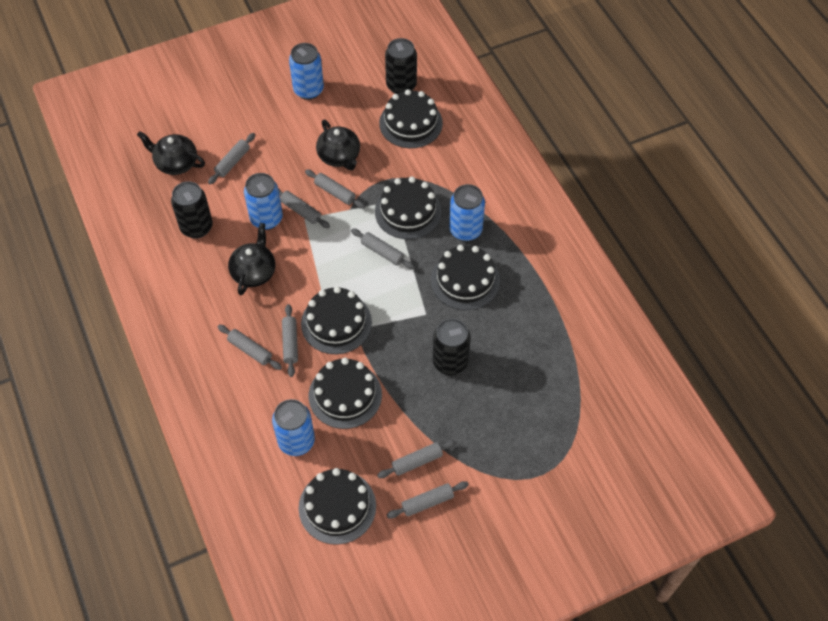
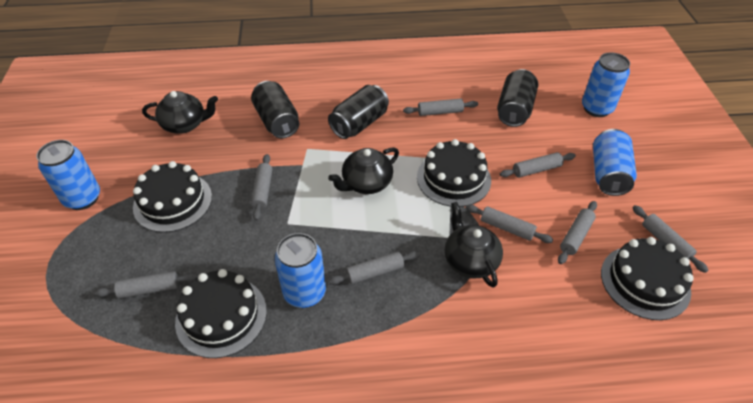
black cake: 6 -> 4

